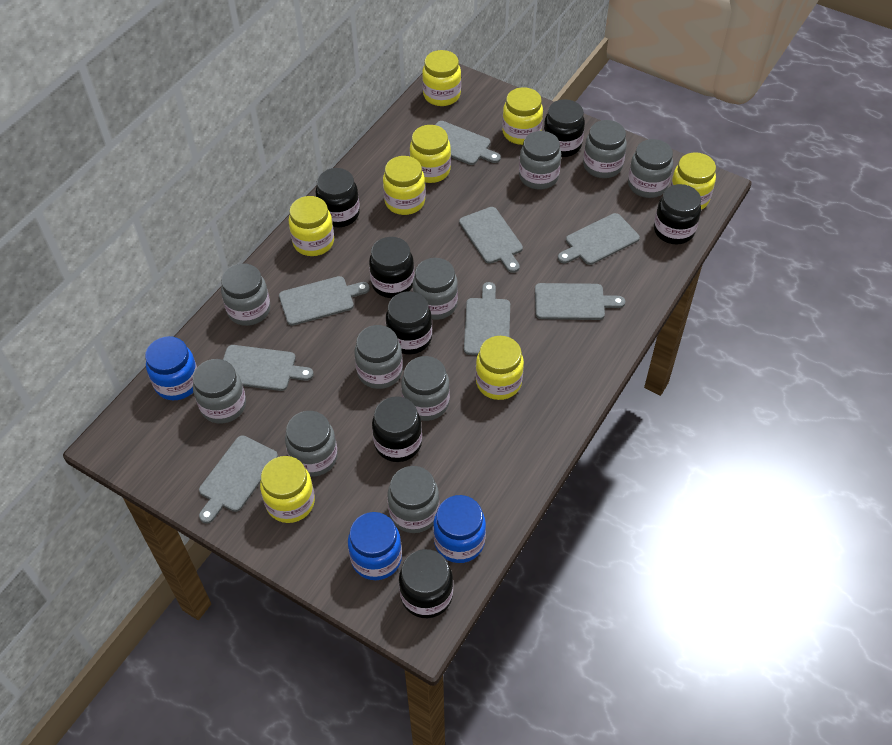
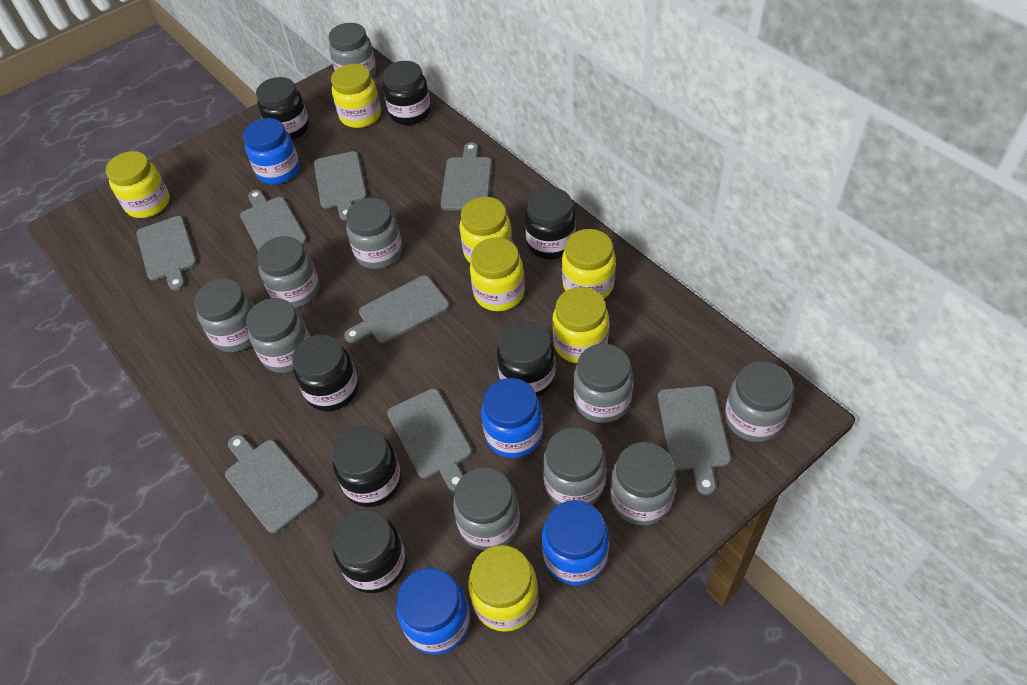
blue jar: 3 -> 4
yellow jar: 8 -> 7

